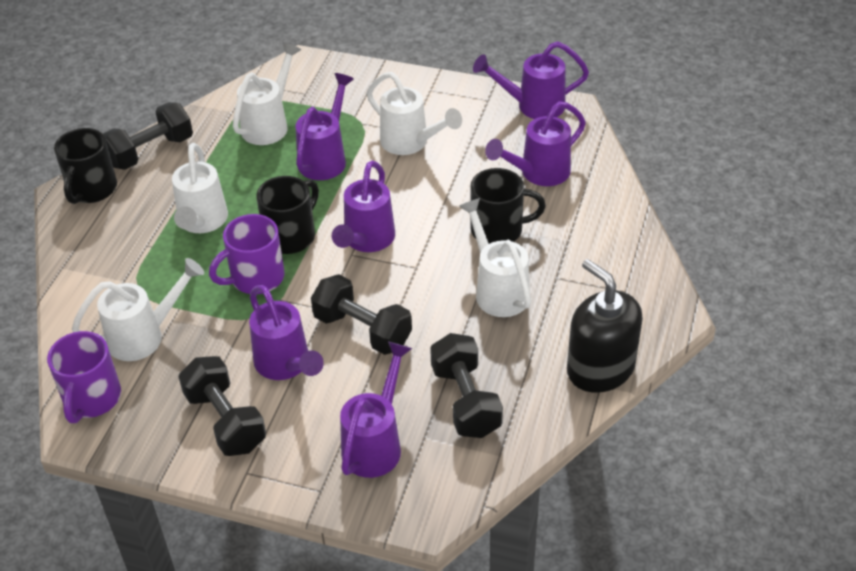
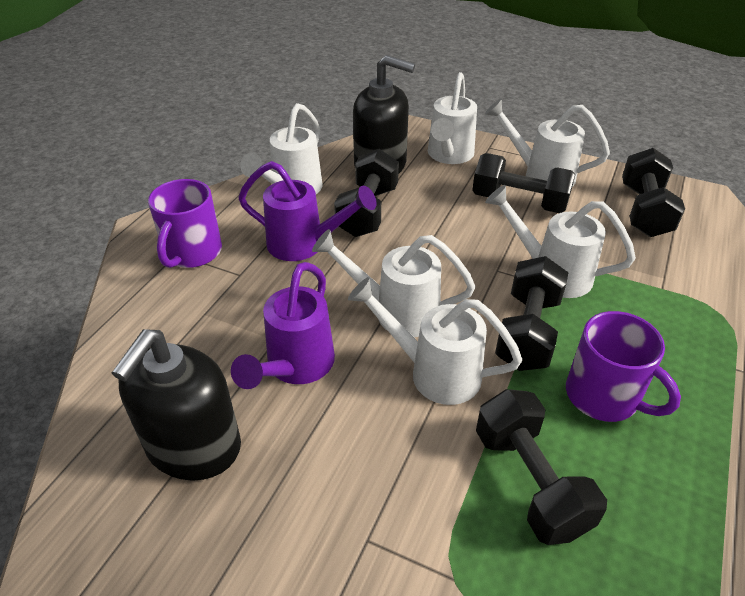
black dumbbell: 4 -> 5
black mug: 3 -> 0
black soap dispenser: 1 -> 2
purple watering can: 6 -> 2
white watering can: 5 -> 6

